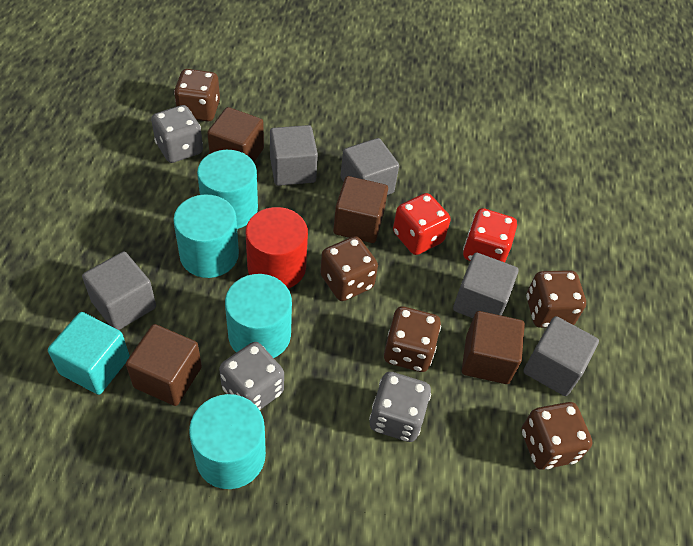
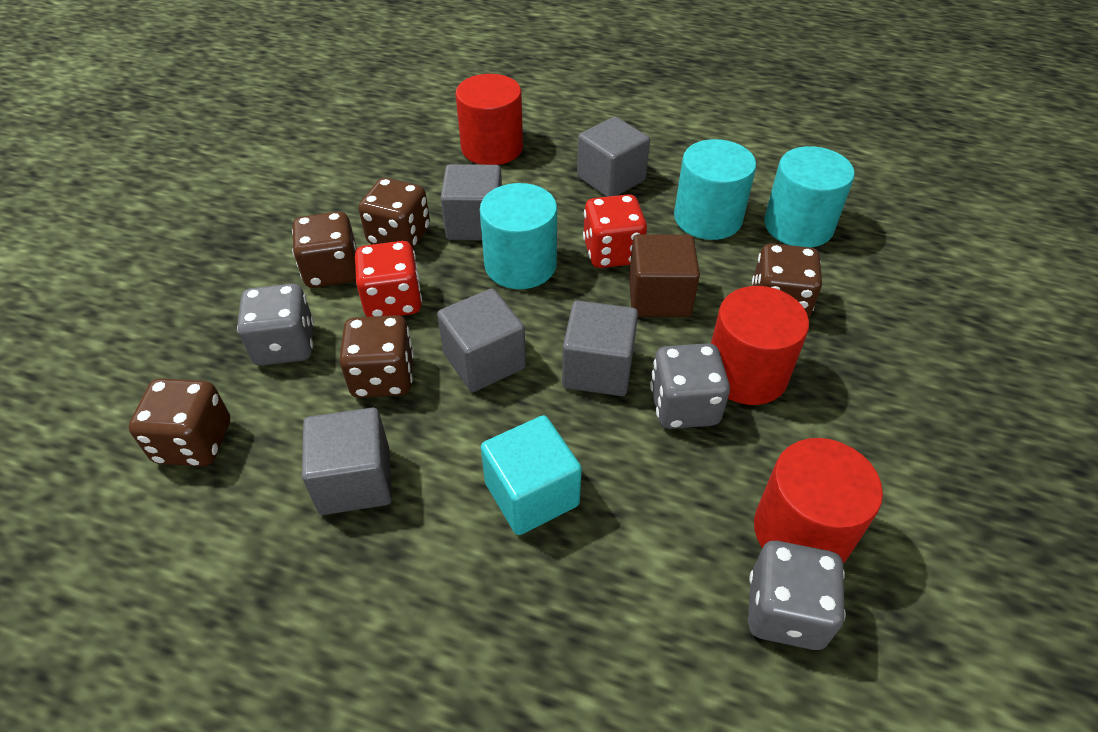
brown cube: 4 -> 1
red cylinder: 1 -> 3
turquoise cylinder: 4 -> 3

